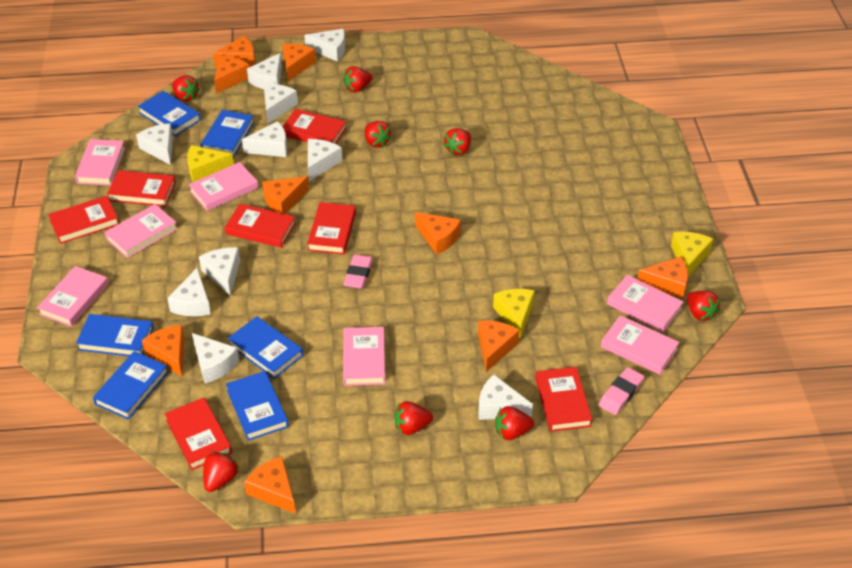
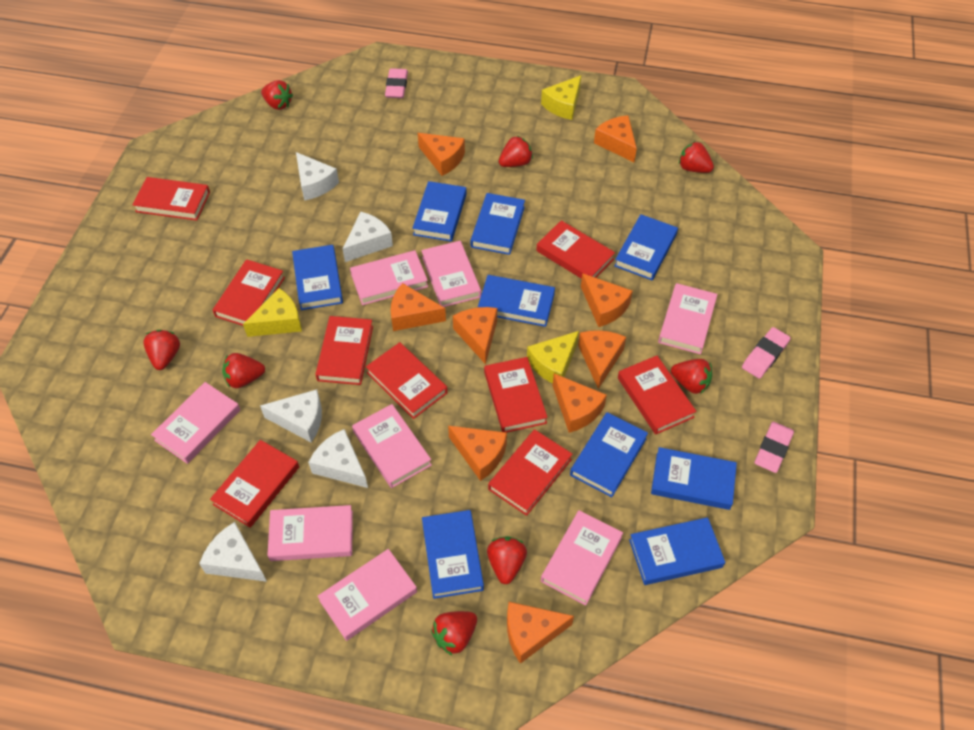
blue book: 6 -> 9
pink book: 7 -> 8
pink eraser: 2 -> 3
red book: 7 -> 9
white cheese: 10 -> 5

